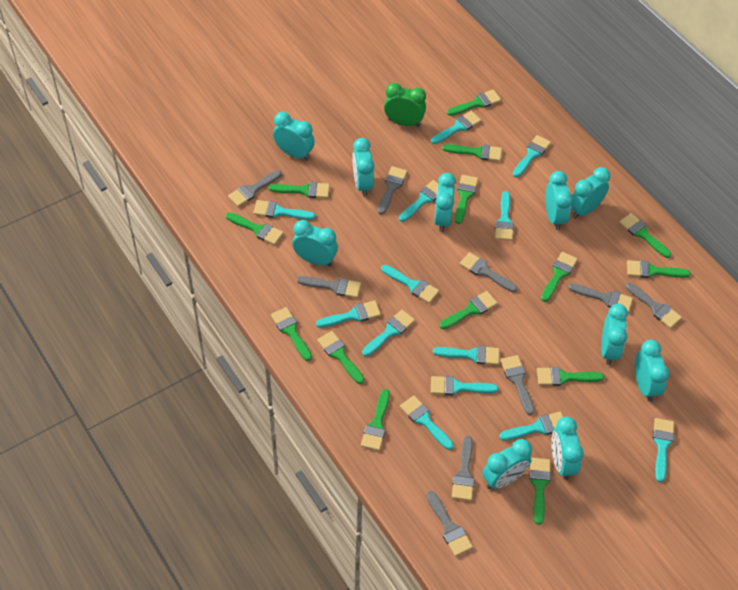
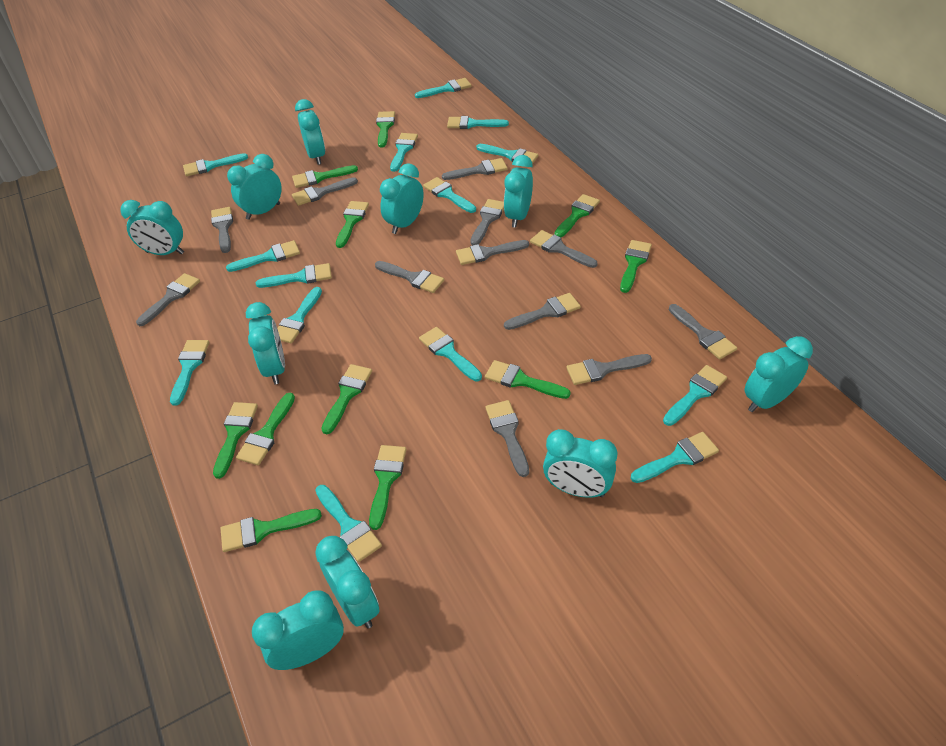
green brush: 14 -> 11
green clock: 1 -> 0
grey brush: 9 -> 12
turquoise brush: 13 -> 14

